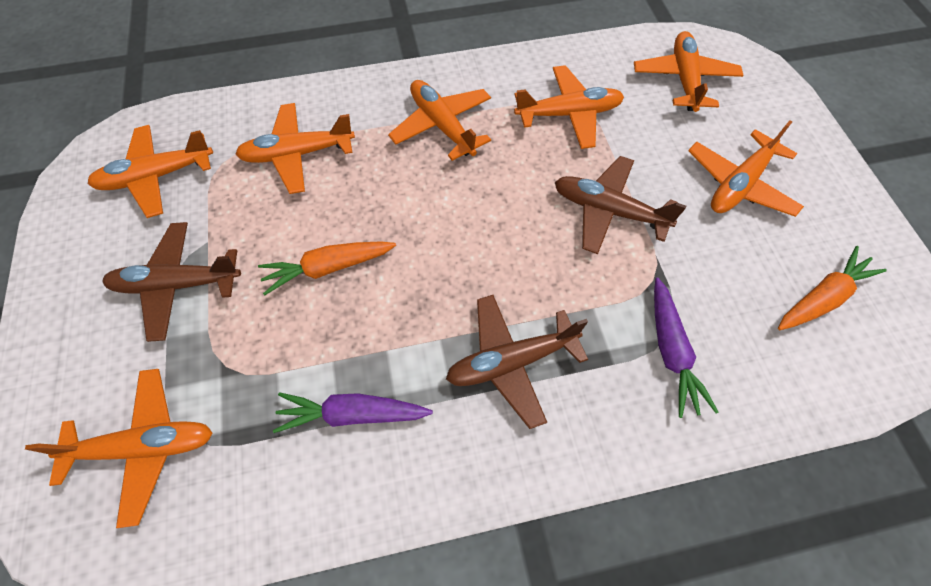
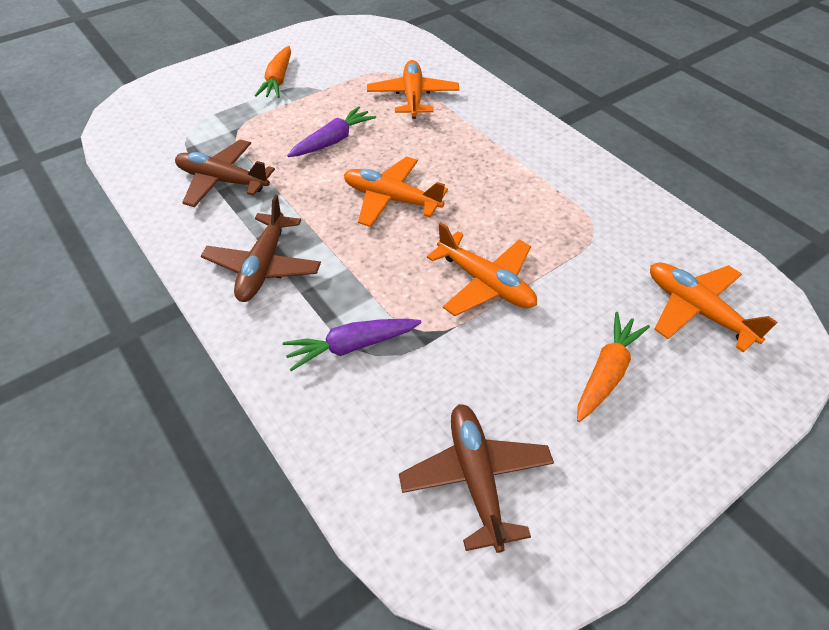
orange plane: 7 -> 4

